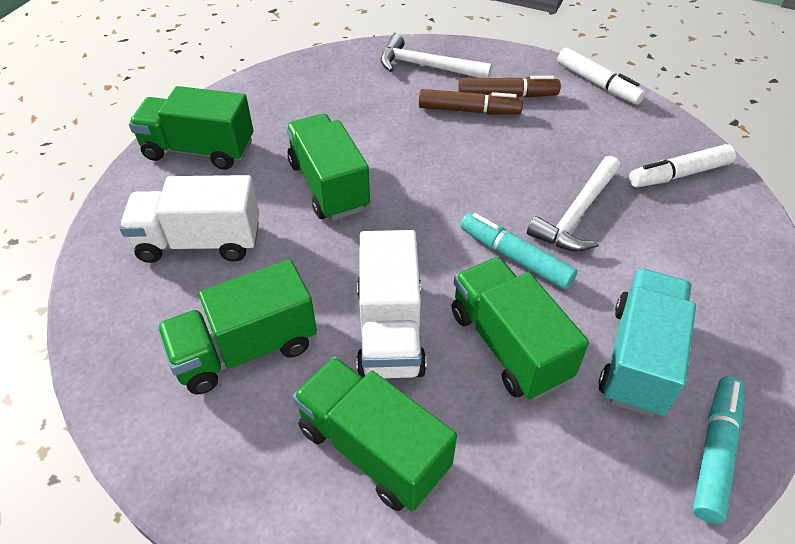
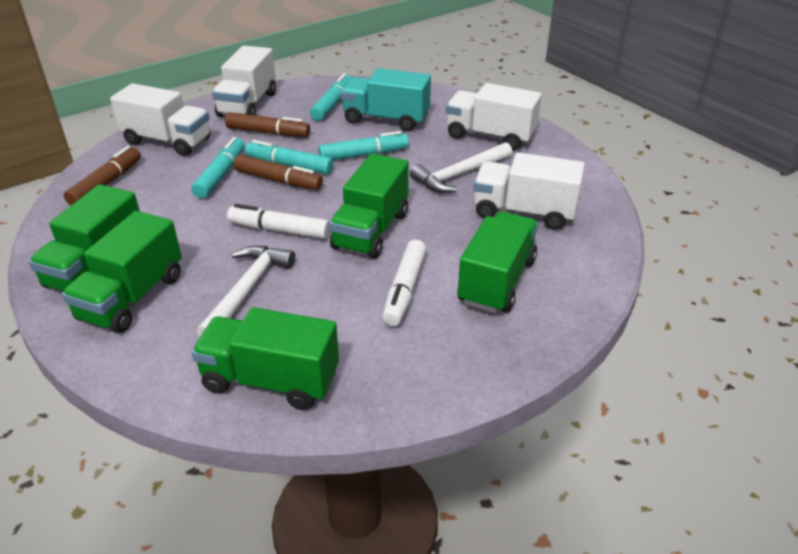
brown marker: 2 -> 3
turquoise marker: 2 -> 4
white truck: 2 -> 4

